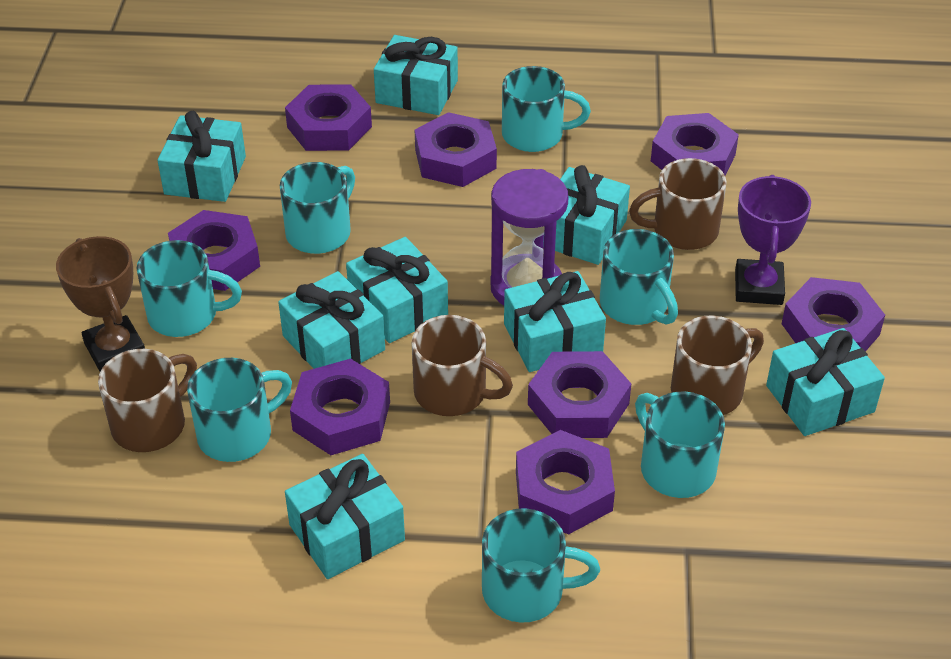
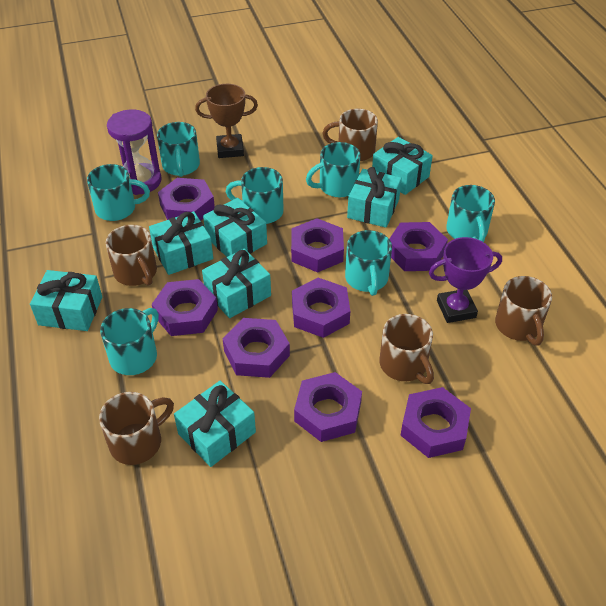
brown mug: 4 -> 5
turquoise gift: 8 -> 7

